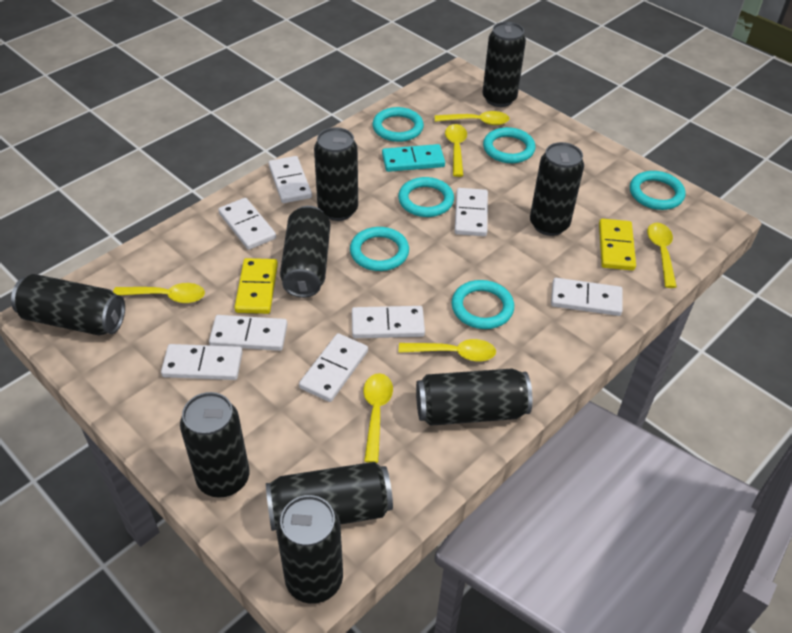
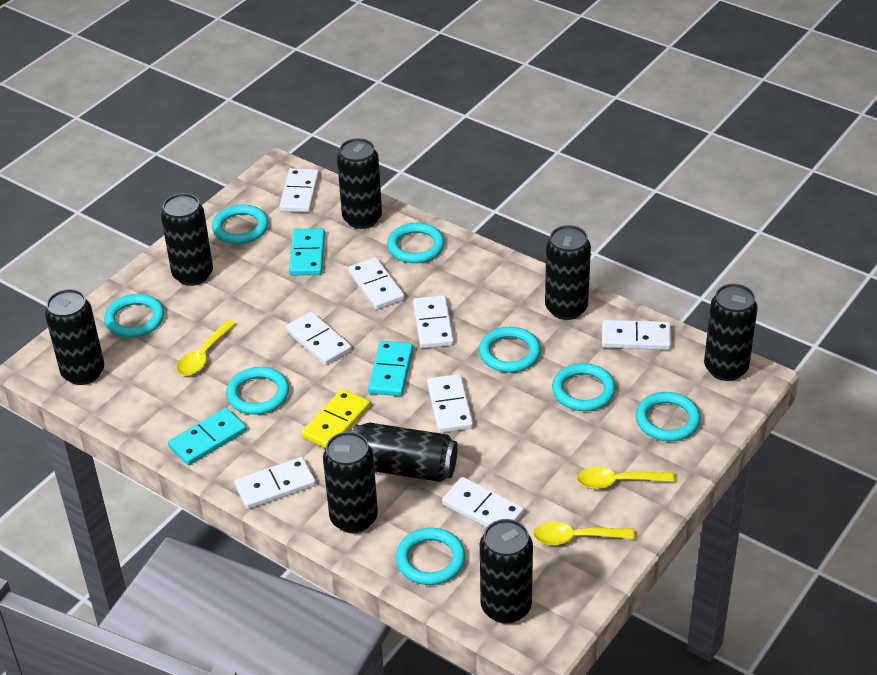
black can: 9 -> 8
turquoise domino: 1 -> 3
turquoise ring: 6 -> 8
yellow domino: 2 -> 1
yellow spoon: 6 -> 3

